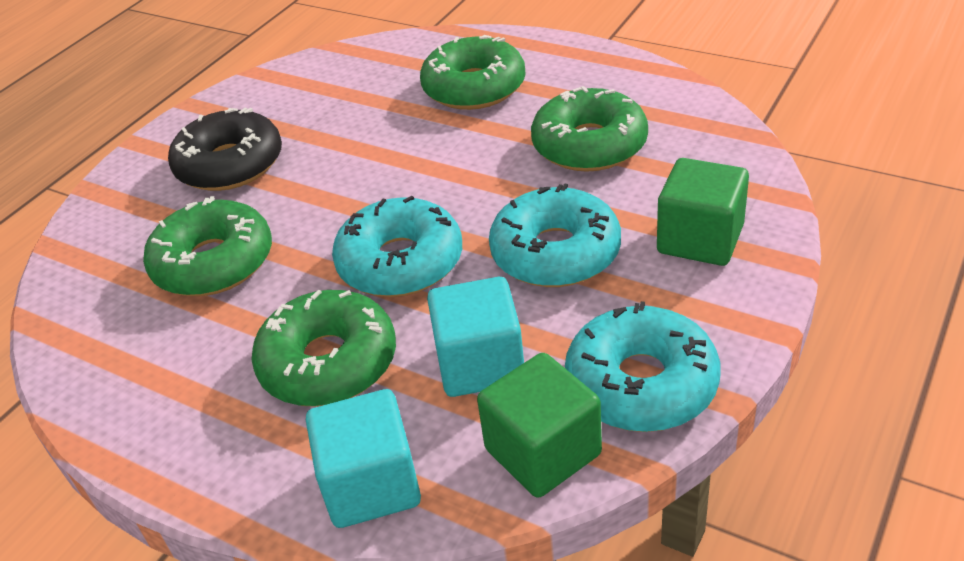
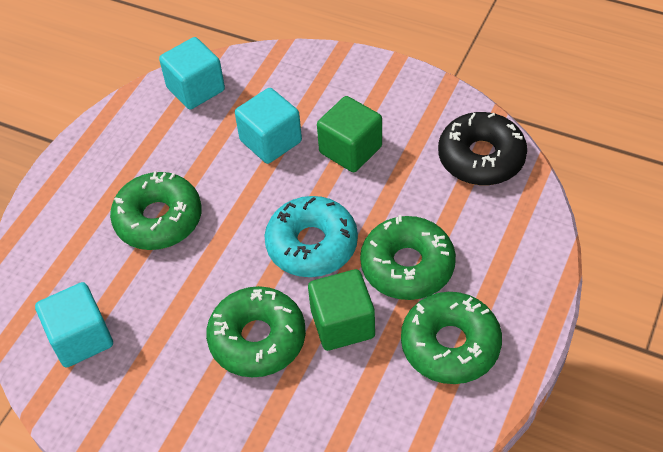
turquoise cube: 2 -> 3
turquoise donut: 3 -> 1

